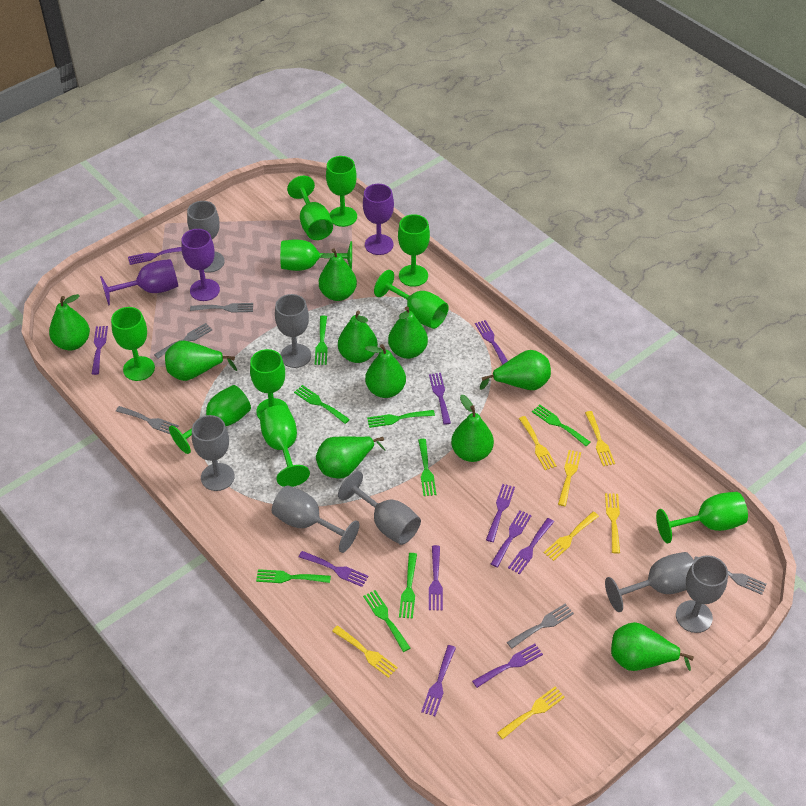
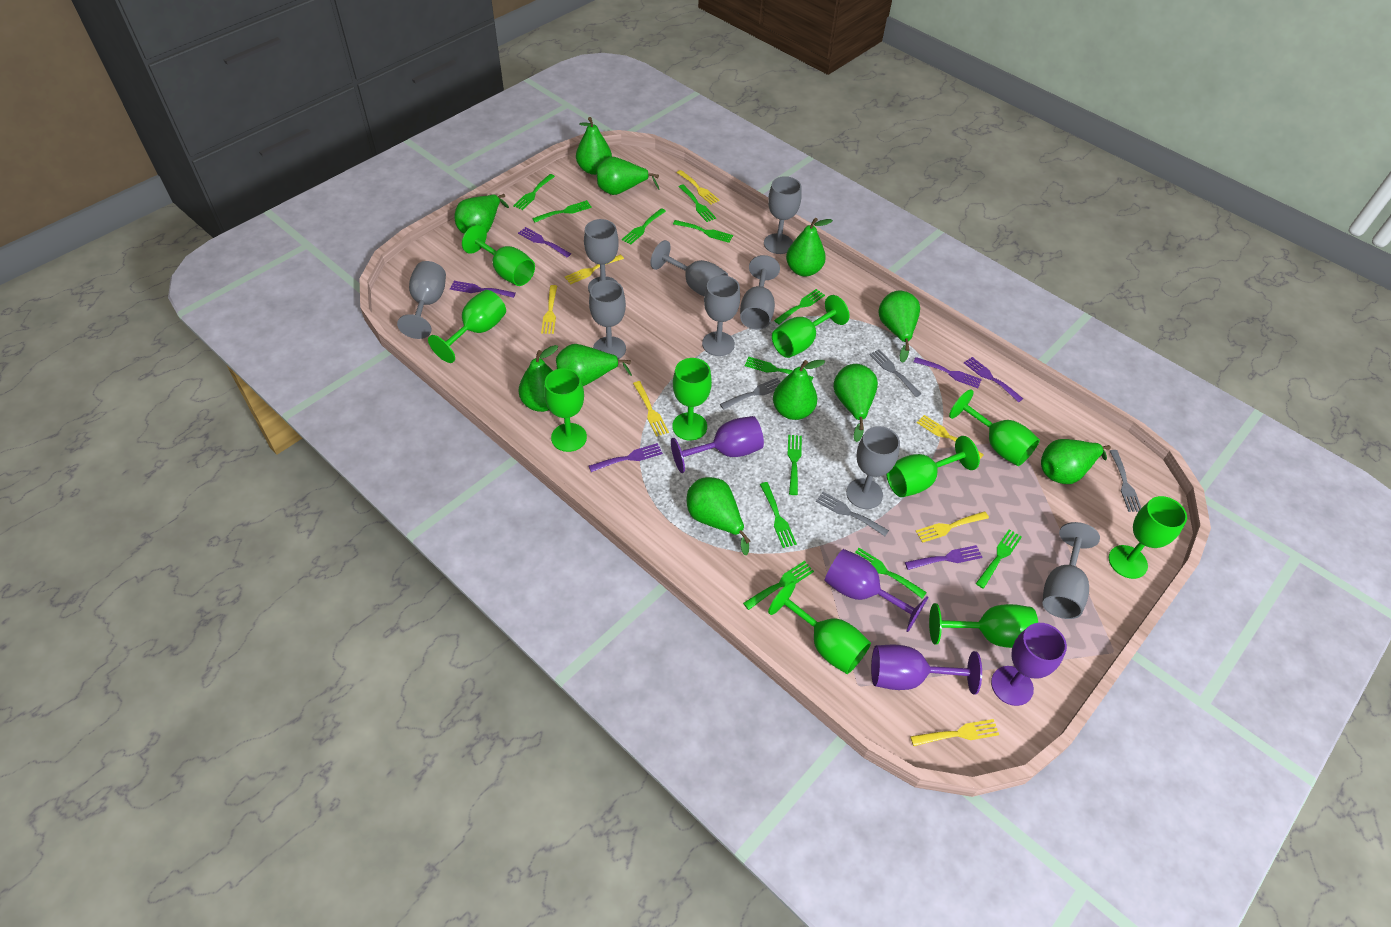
green fork: 8 -> 12
green pear: 10 -> 11
grey fork: 5 -> 4
grey goblet: 7 -> 9
purple fork: 11 -> 6
purple goblet: 3 -> 4

